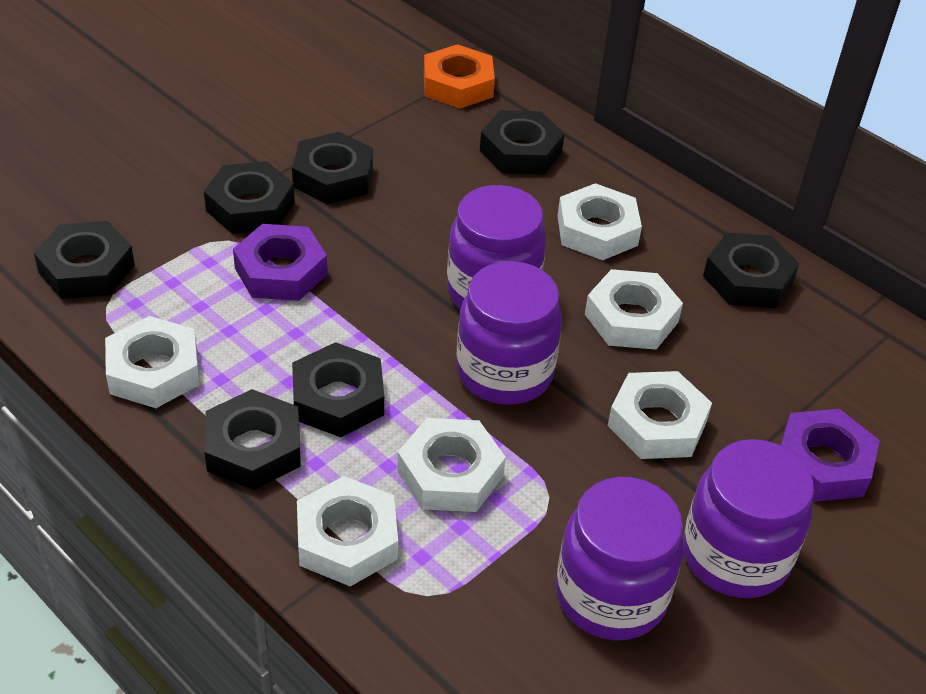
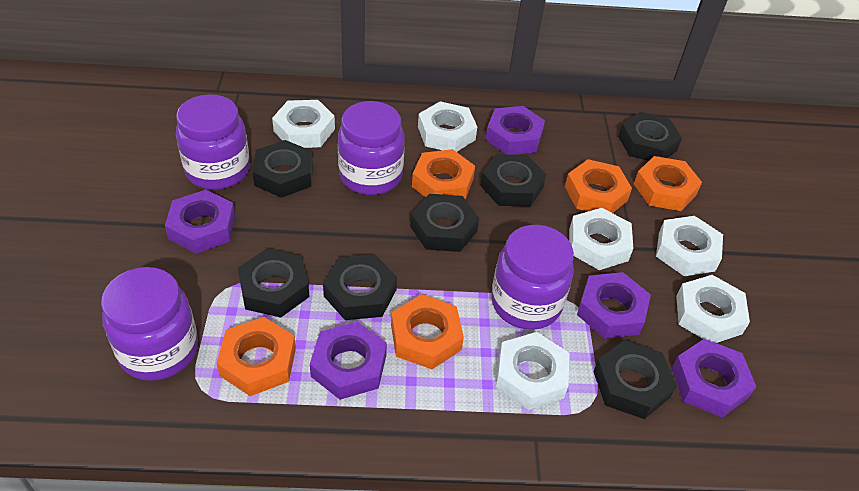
orange nut: 1 -> 5
purple nut: 2 -> 5

